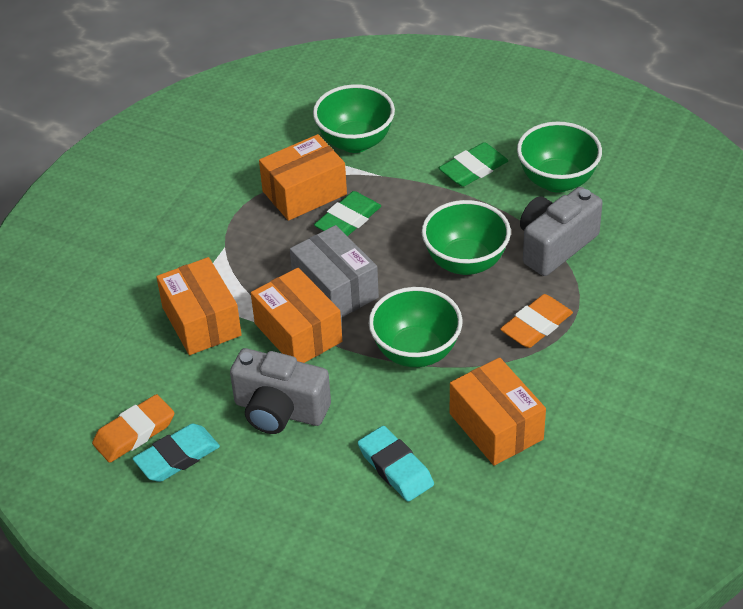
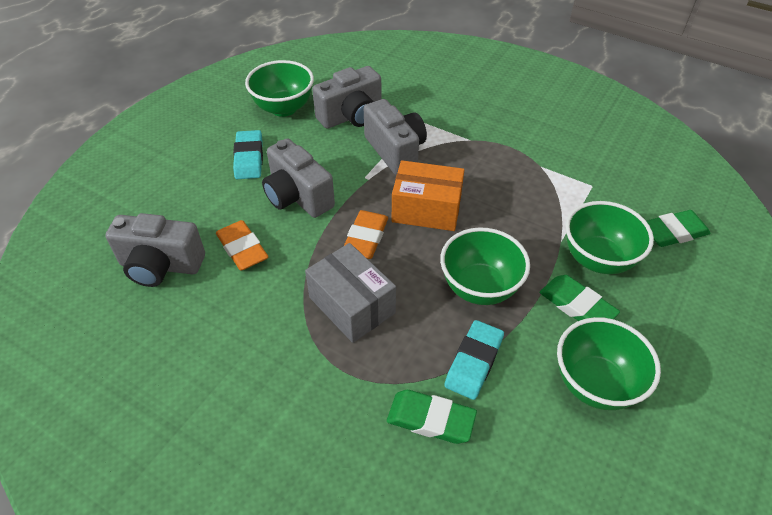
green eraser: 2 -> 3
grey camera: 2 -> 4
orange box: 4 -> 1

